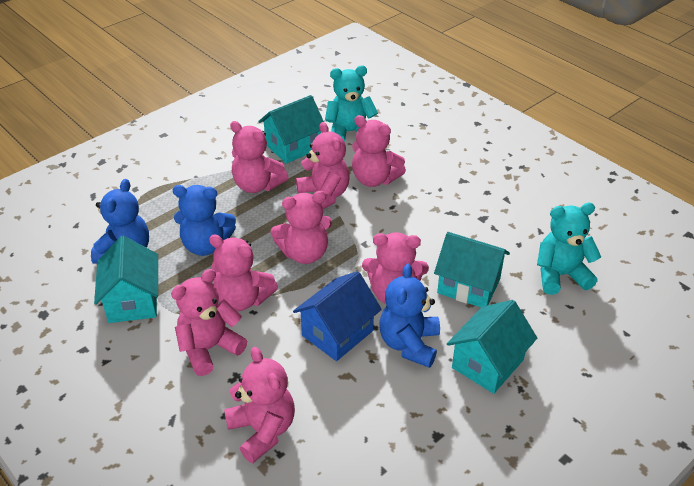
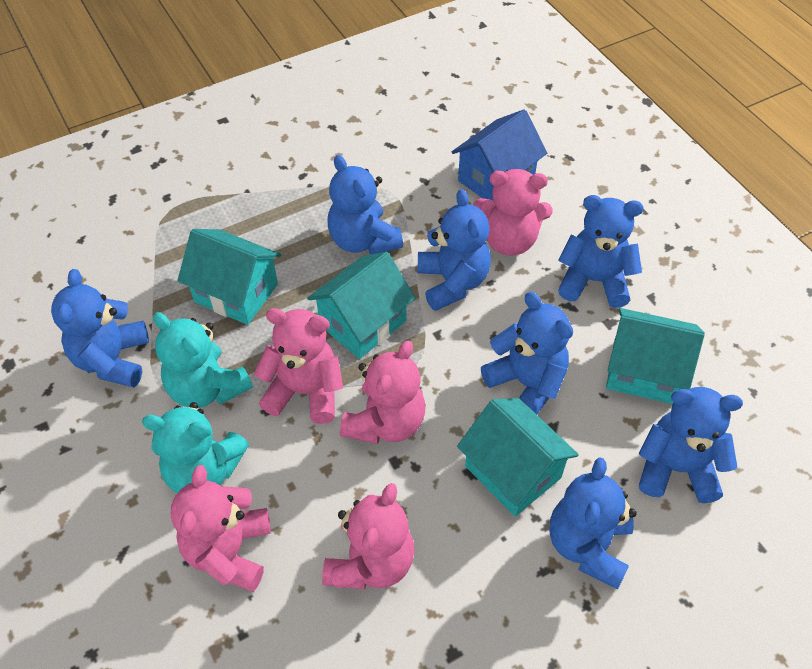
blue teddy bear: 3 -> 7
pink teddy bear: 8 -> 5

